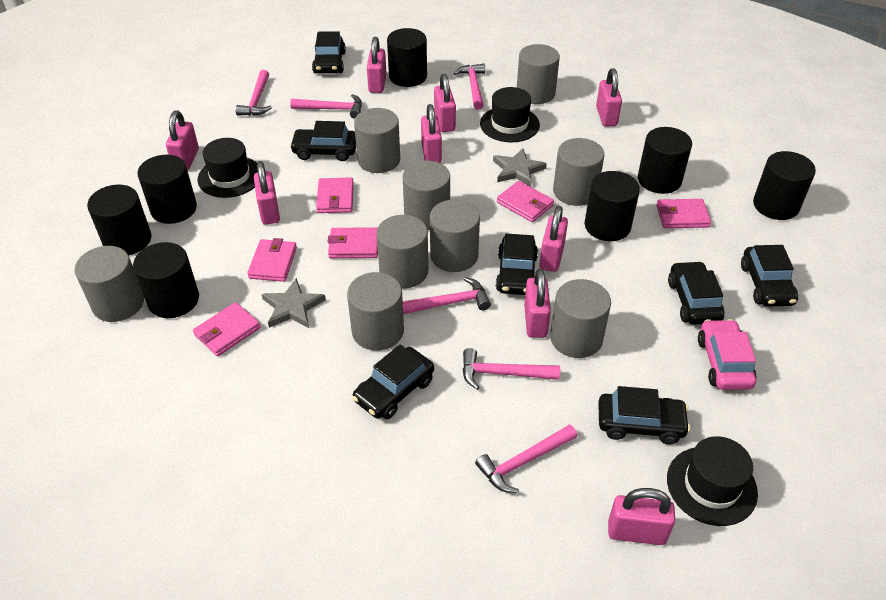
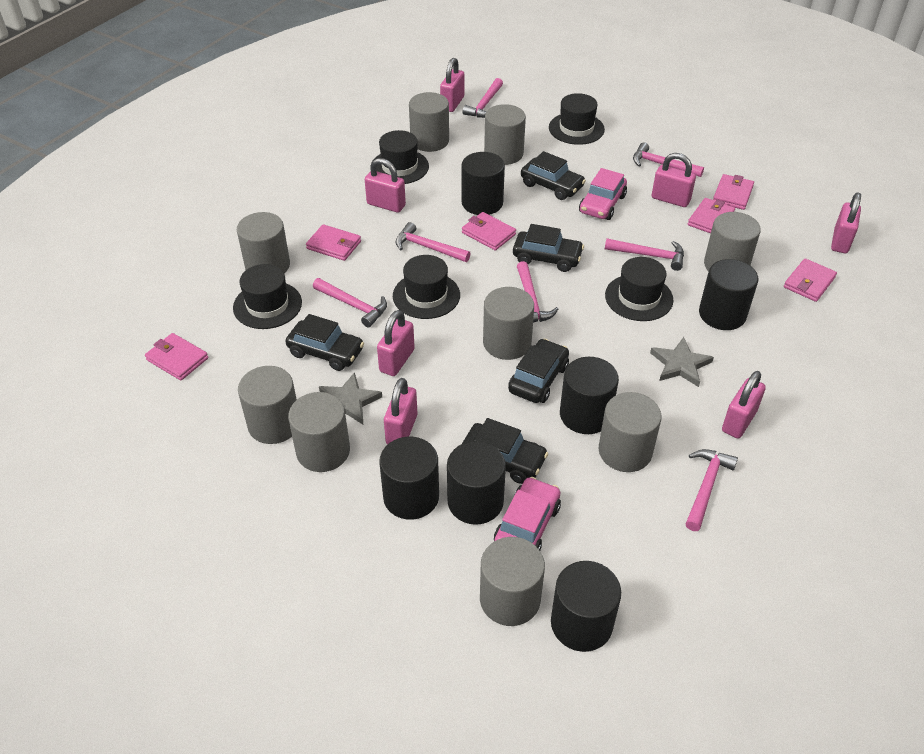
black car: 7 -> 5
black cylinder: 7 -> 6
black hat: 3 -> 5
pink car: 1 -> 2
pink hammer: 6 -> 7
pink padlock: 9 -> 7

